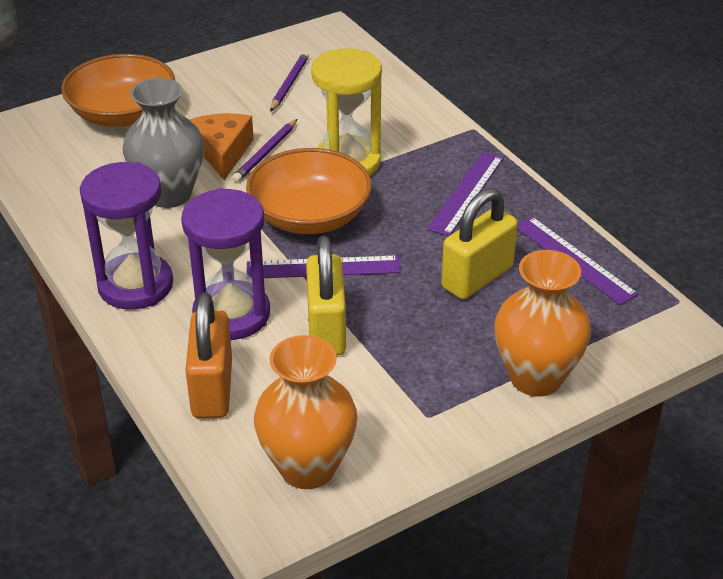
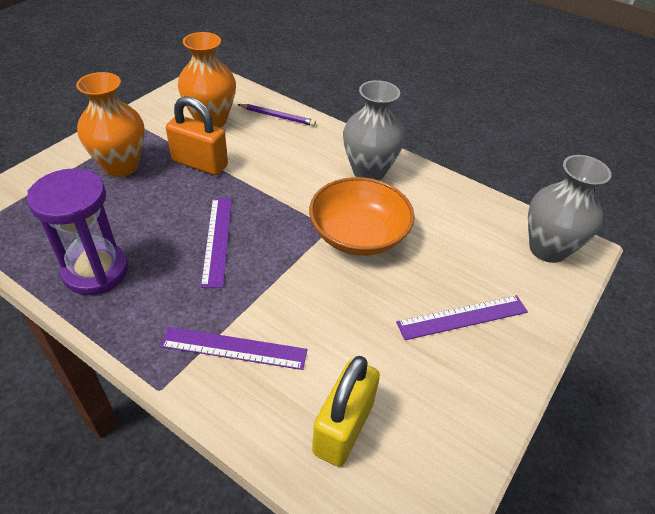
grey vase: 1 -> 2
orange bowl: 2 -> 1
orange cheese: 1 -> 0
purple hourglass: 2 -> 1
purple pencil: 2 -> 1
yellow hourglass: 1 -> 0
yellow padlock: 2 -> 1

